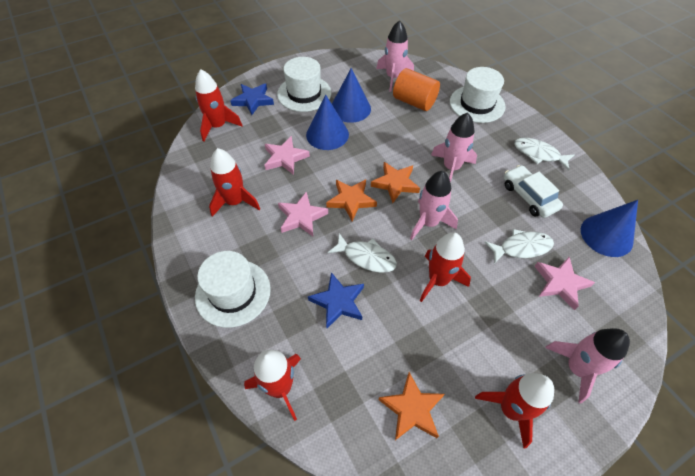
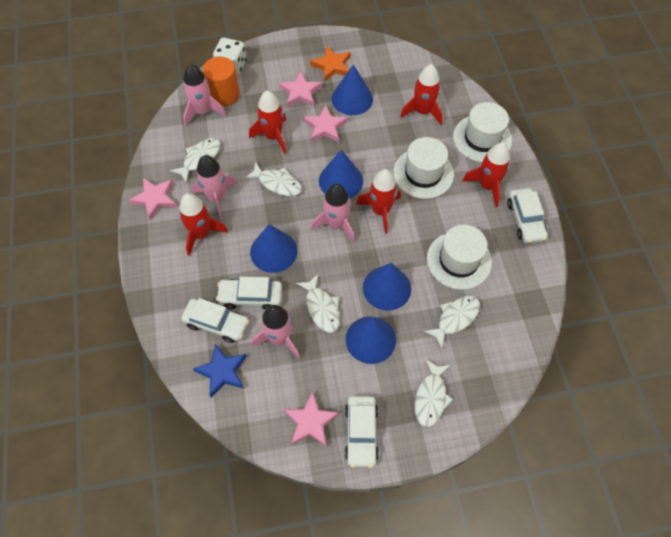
blue cone: 3 -> 5
blue star: 2 -> 1
orange star: 3 -> 1
pink star: 3 -> 4
white car: 1 -> 4
white dice: 0 -> 1
white fish: 3 -> 5

